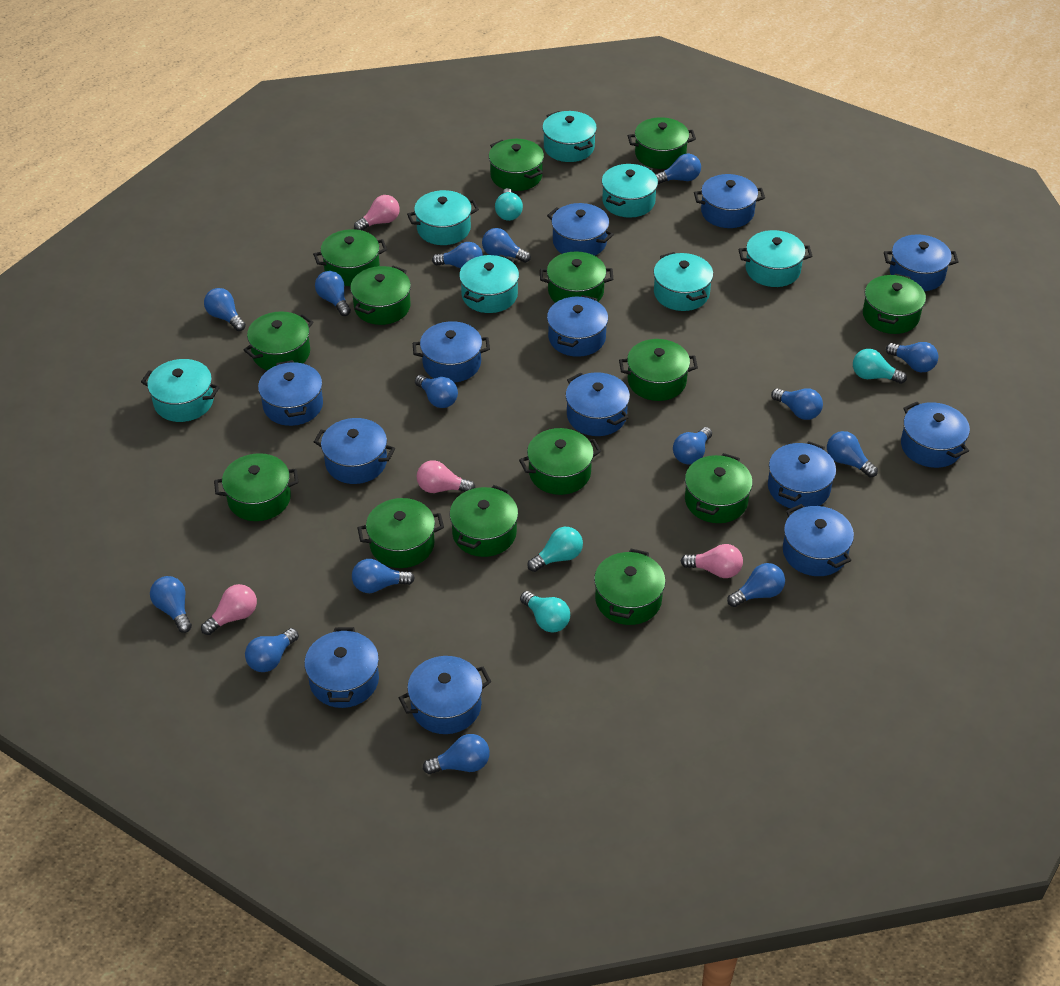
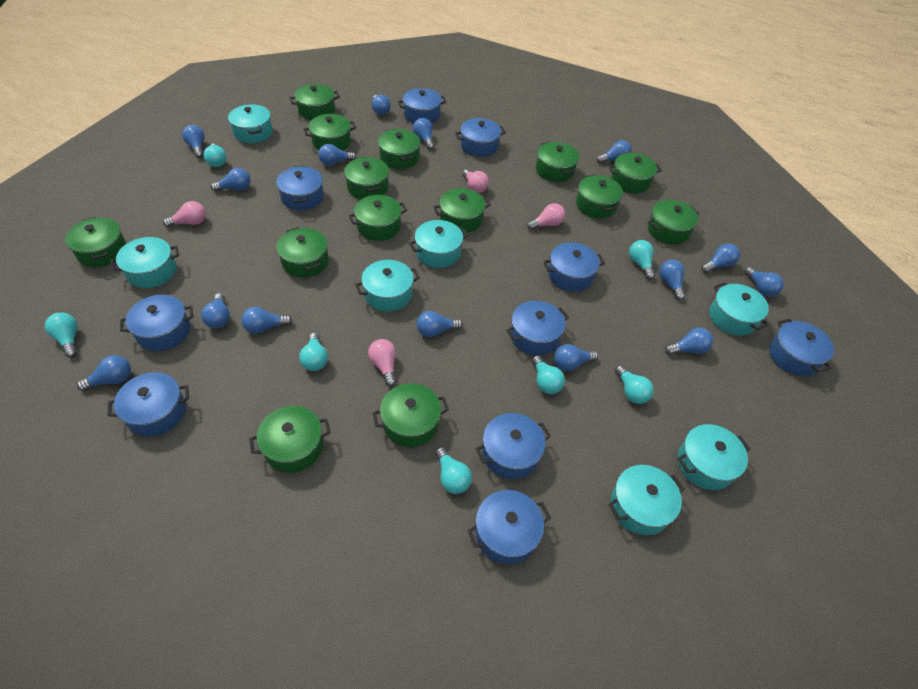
blue pot: 13 -> 10
turquoise light bulb: 4 -> 7

